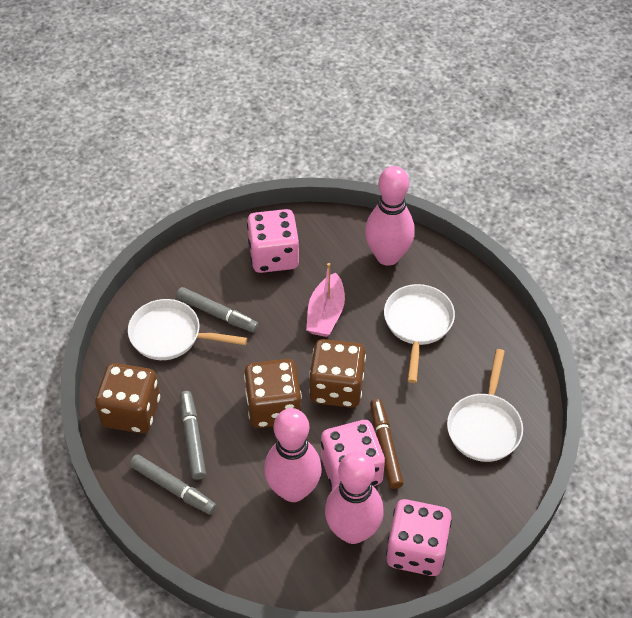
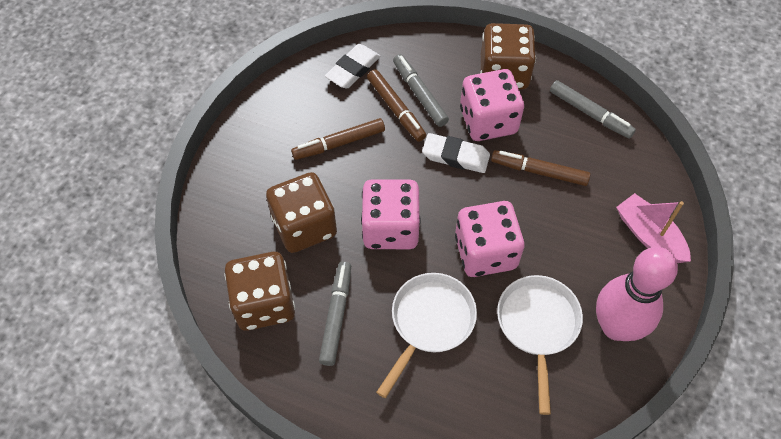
brown marker: 1 -> 3
pink bowling pin: 3 -> 1
white eraser: 0 -> 2
white pan: 3 -> 2

